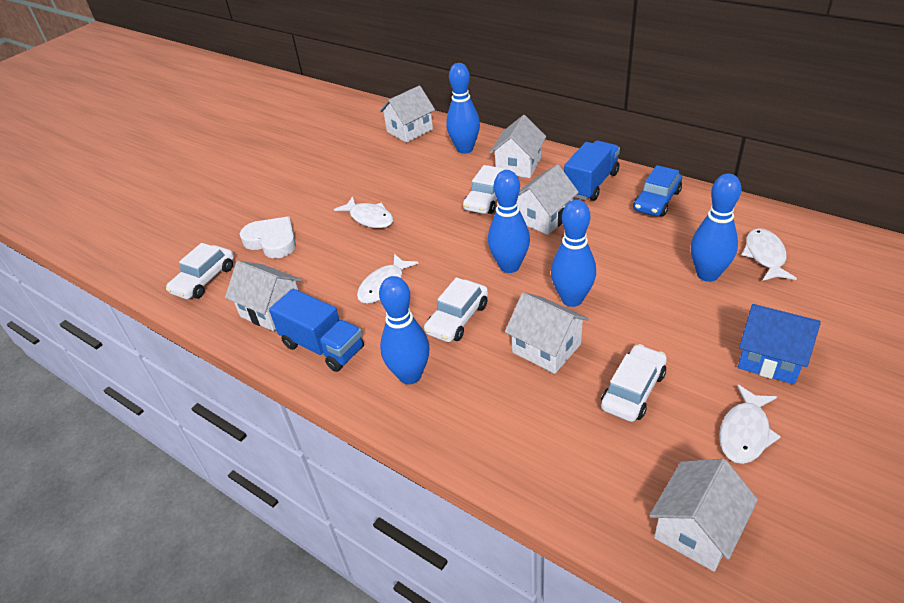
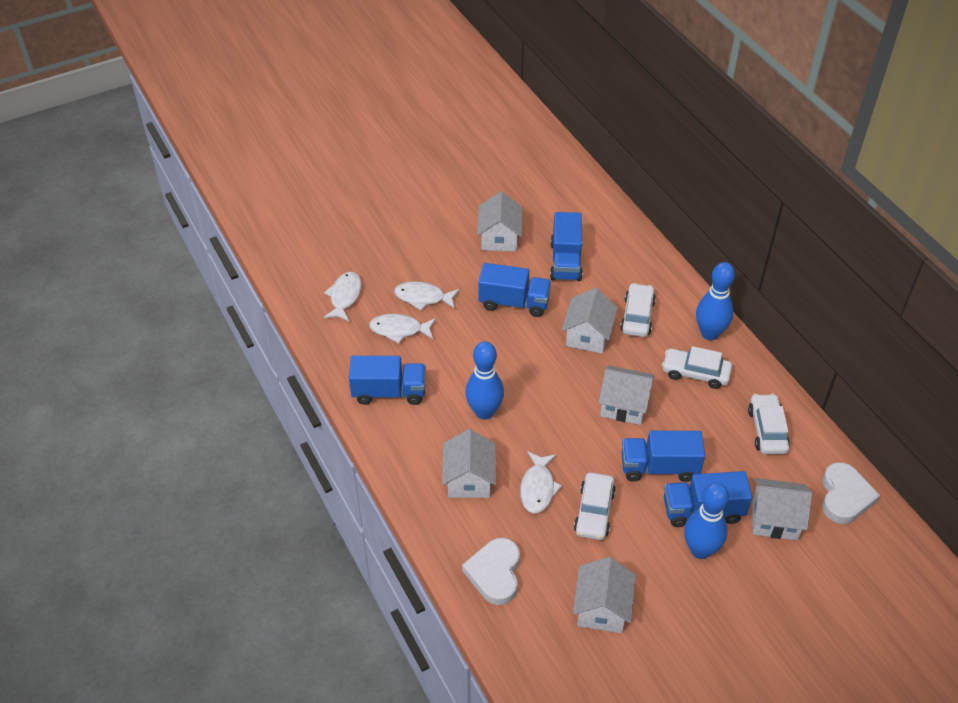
blue bowling pin: 5 -> 3
blue car: 1 -> 0
blue house: 1 -> 0
blue truck: 2 -> 5
white heart: 1 -> 2

